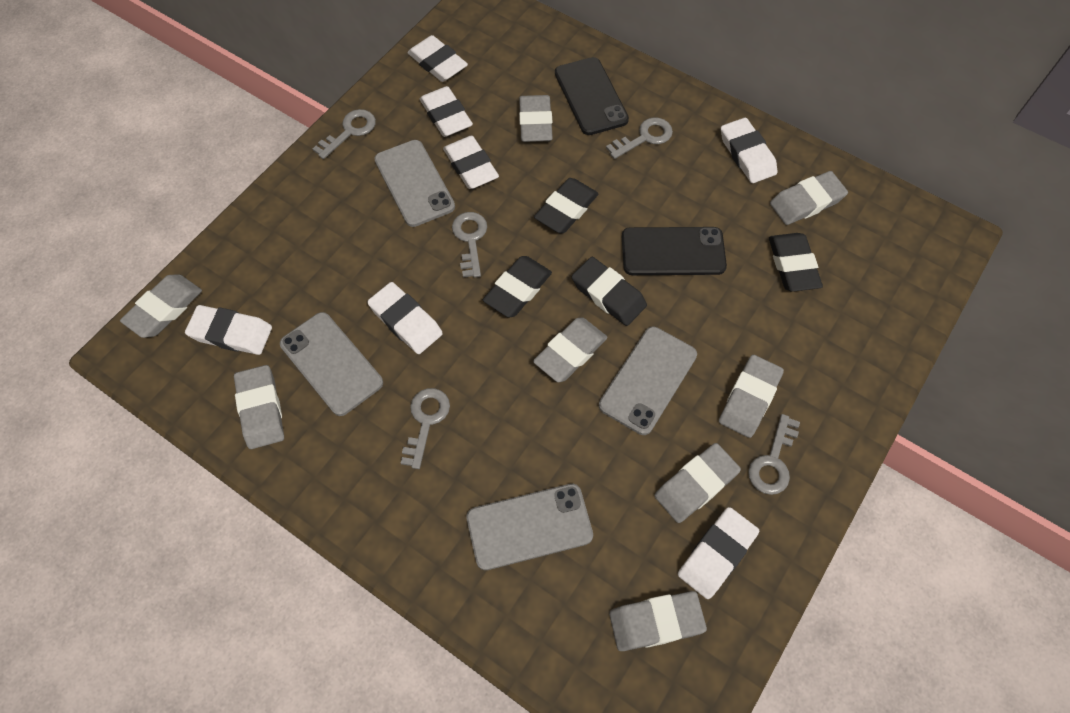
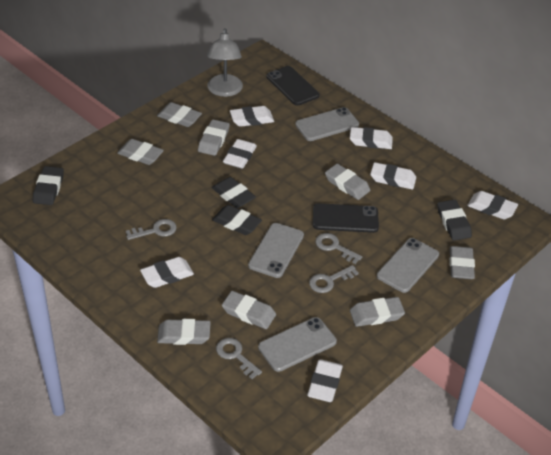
grey key: 5 -> 4
grey lamp: 0 -> 1

